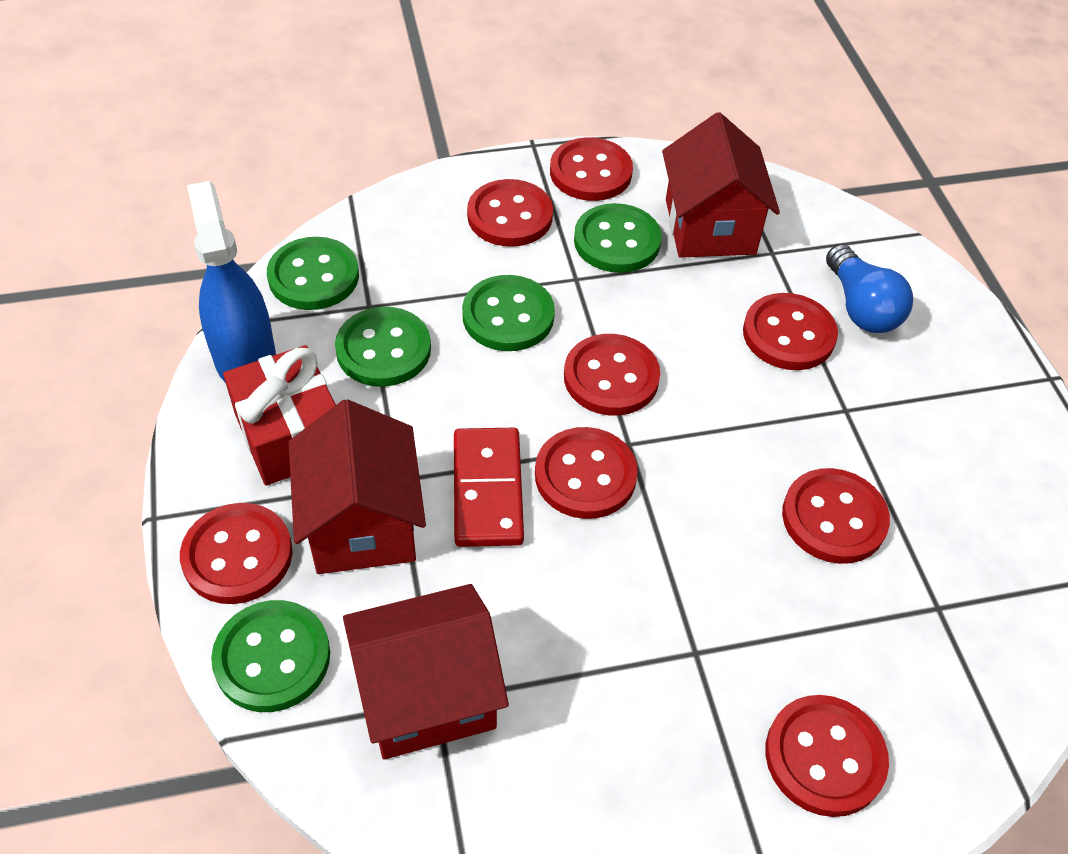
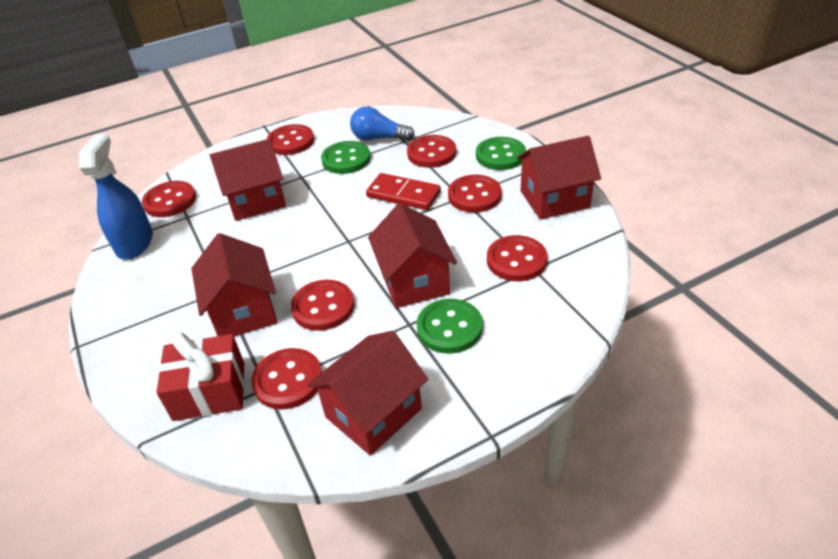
green button: 5 -> 3
red button: 8 -> 7
red house: 3 -> 5

